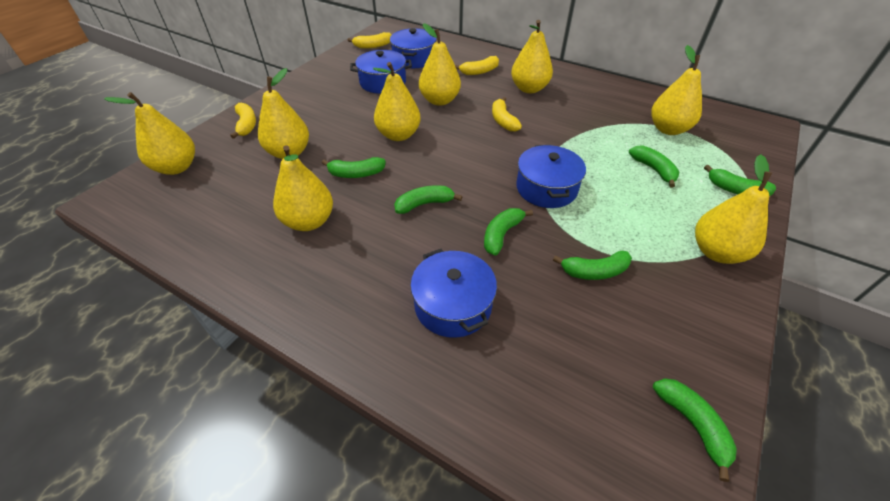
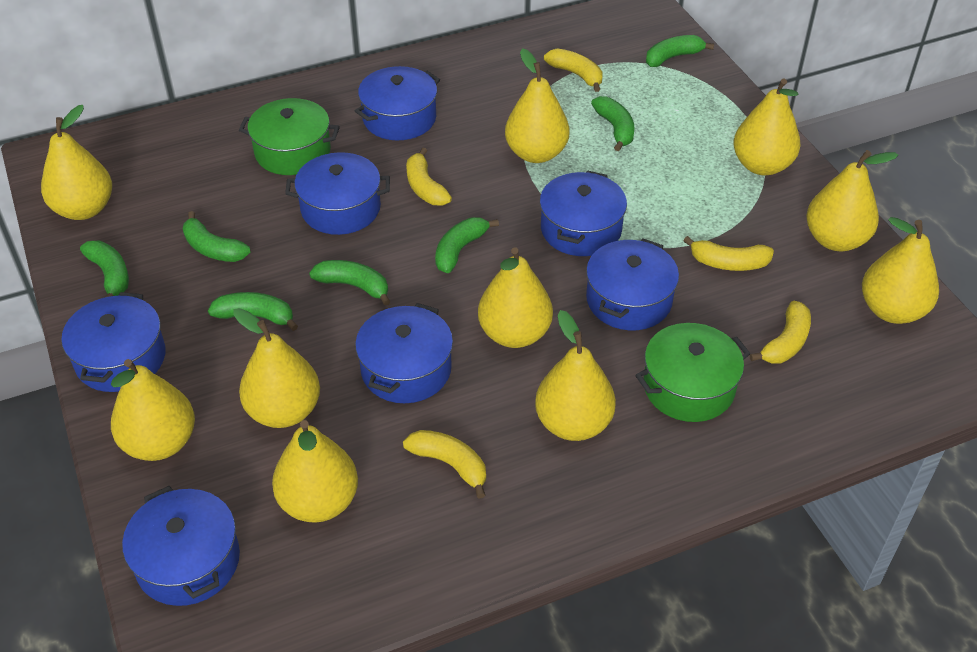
blue pot: 4 -> 7
green pot: 0 -> 2
yellow banana: 4 -> 5
yellow pear: 8 -> 10

